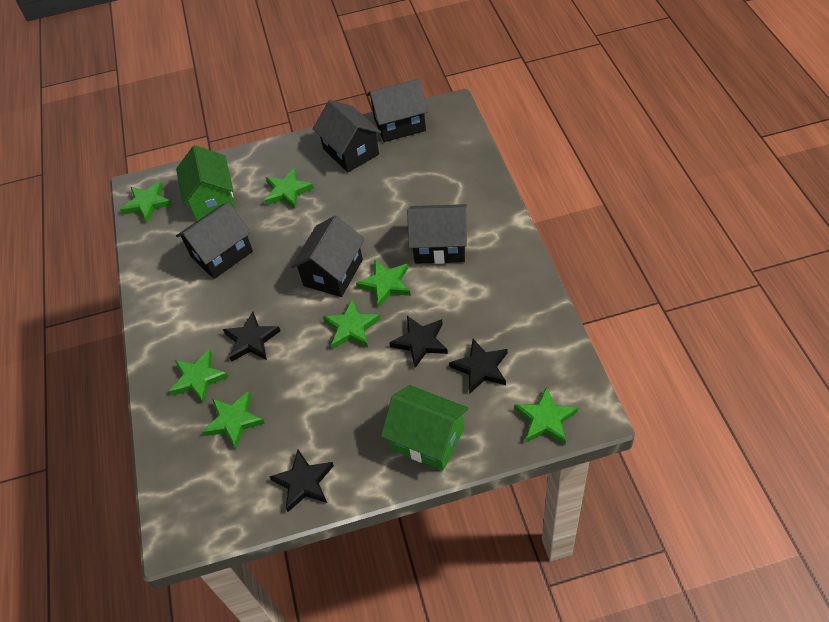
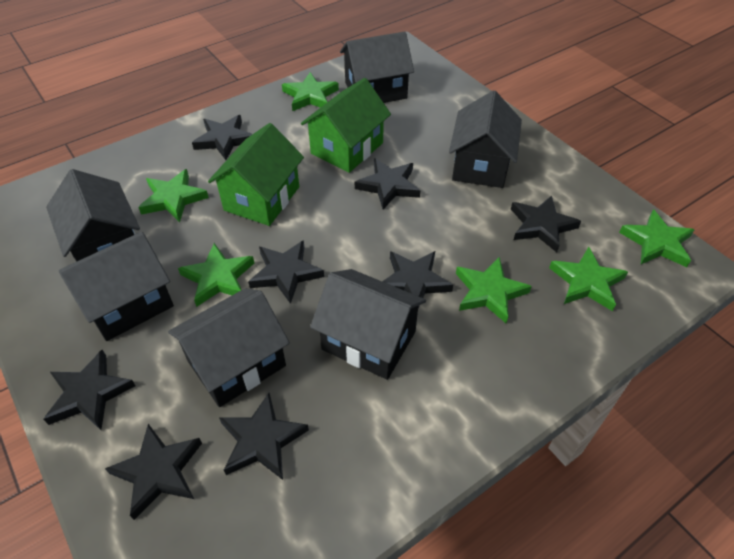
black house: 5 -> 6
black star: 4 -> 8
green star: 7 -> 6

